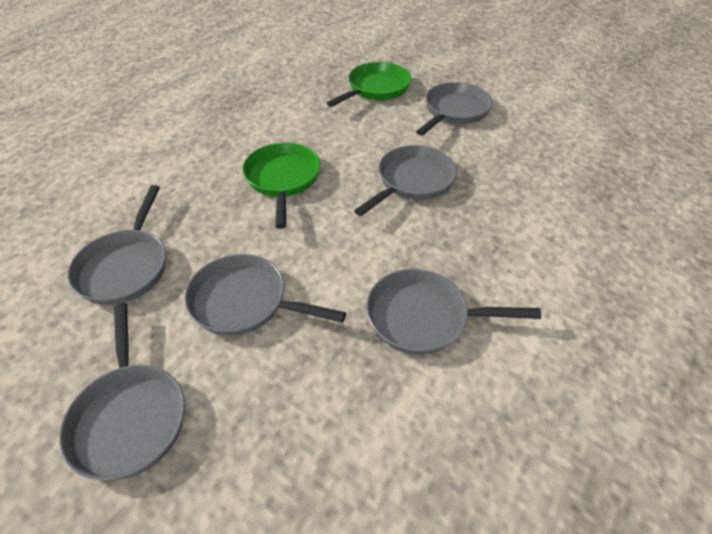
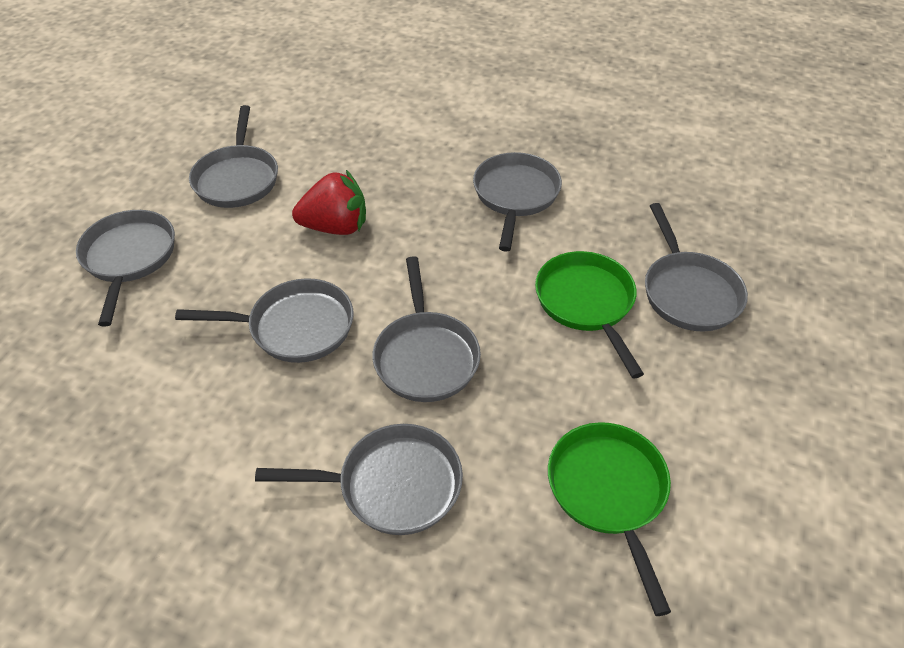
grey pan: 6 -> 7
red strawberry: 0 -> 1

